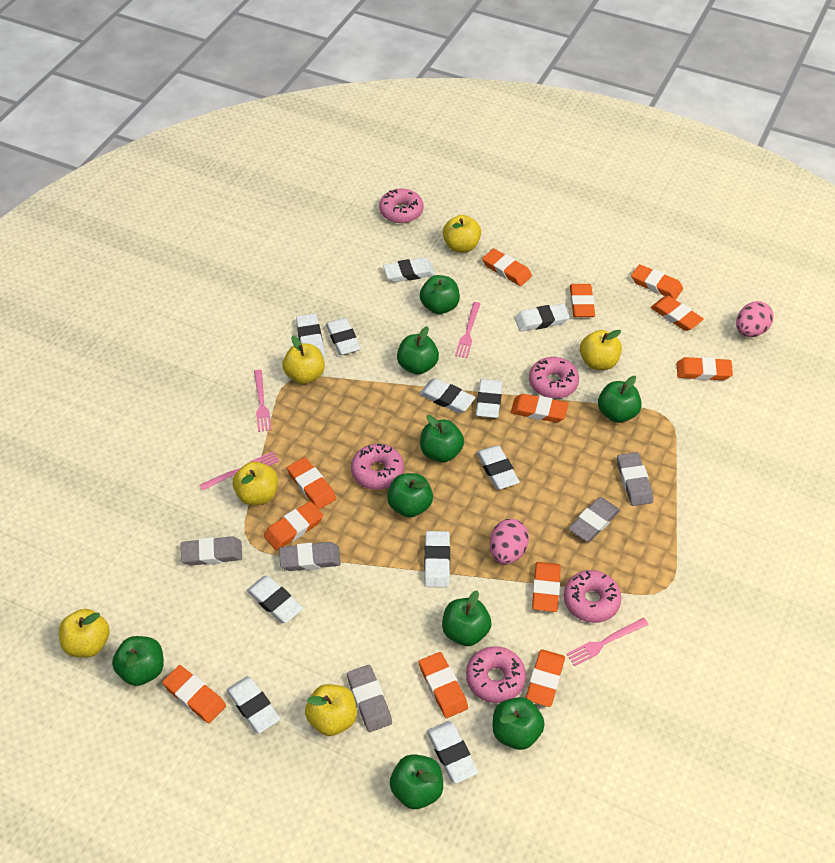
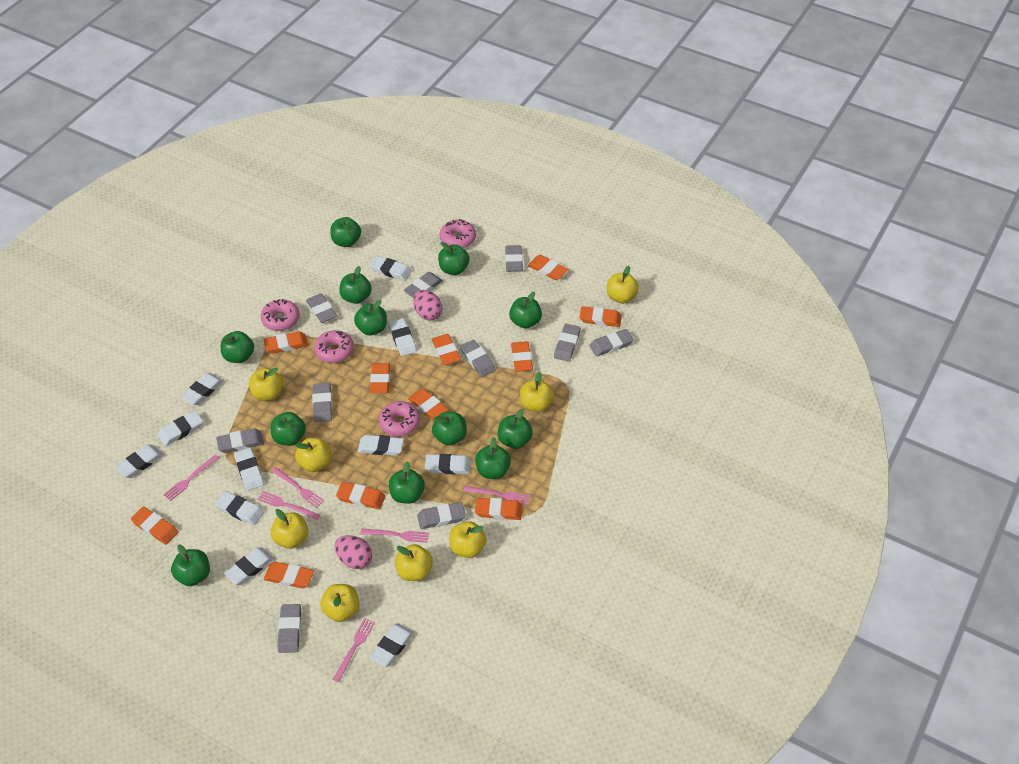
green apple: 9 -> 12
grey eraser: 5 -> 10
orange eraser: 12 -> 11
pink donut: 5 -> 4
pink fork: 4 -> 6
yellow apple: 6 -> 8

